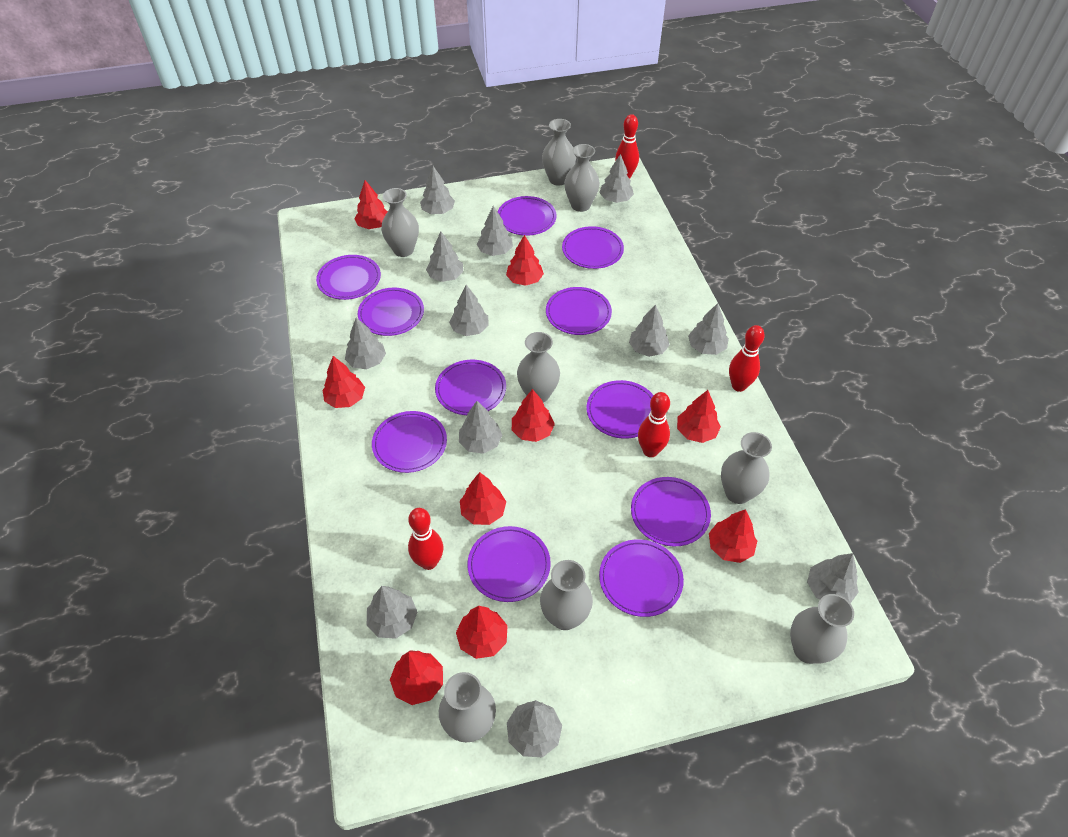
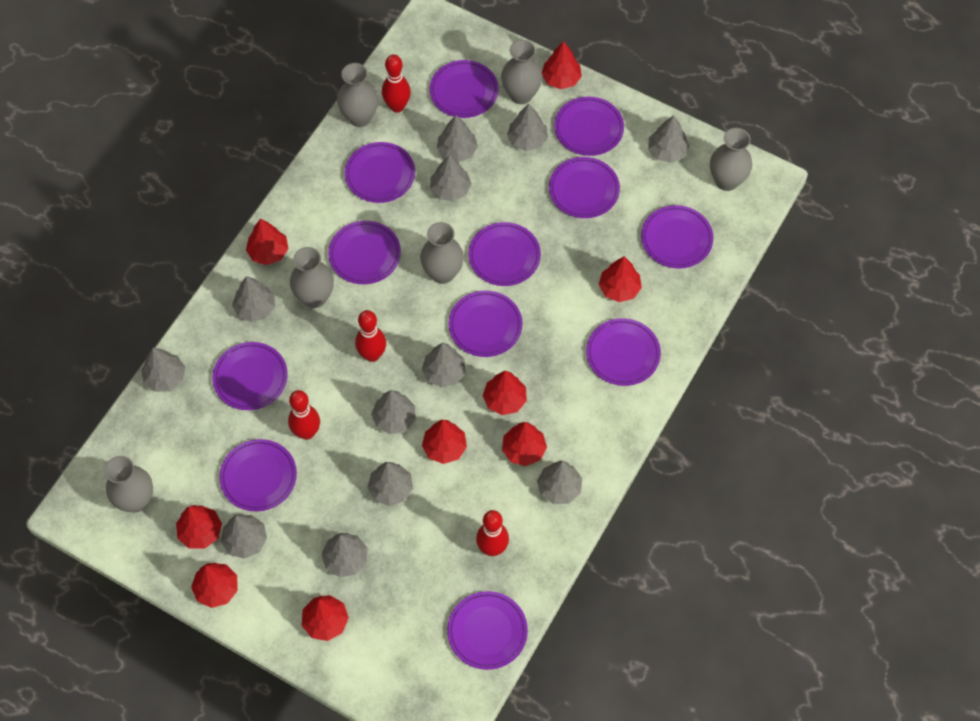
grey vase: 8 -> 6
purple plate: 11 -> 12

